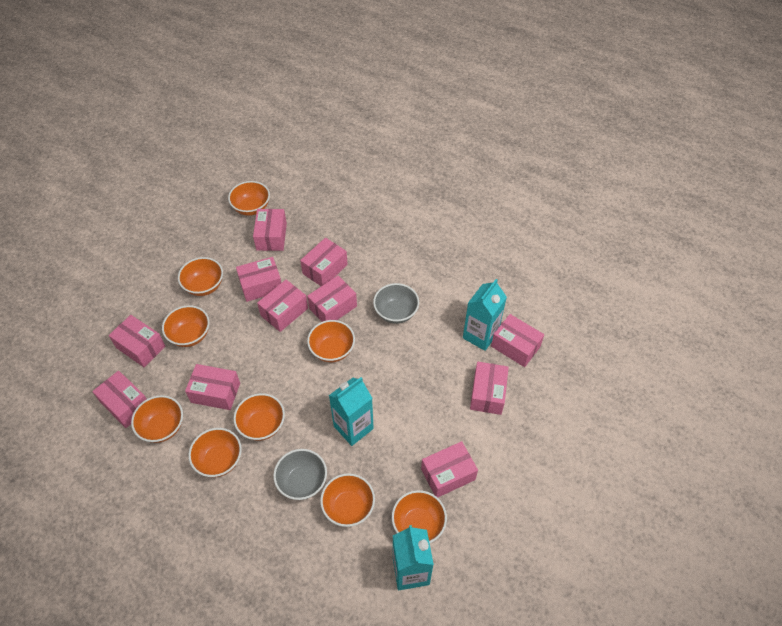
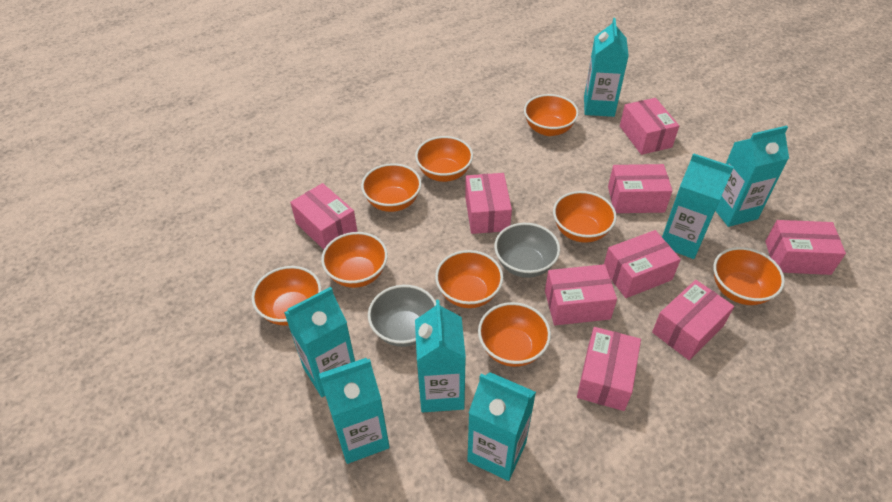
pink box: 11 -> 9
turquoise carton: 3 -> 7

